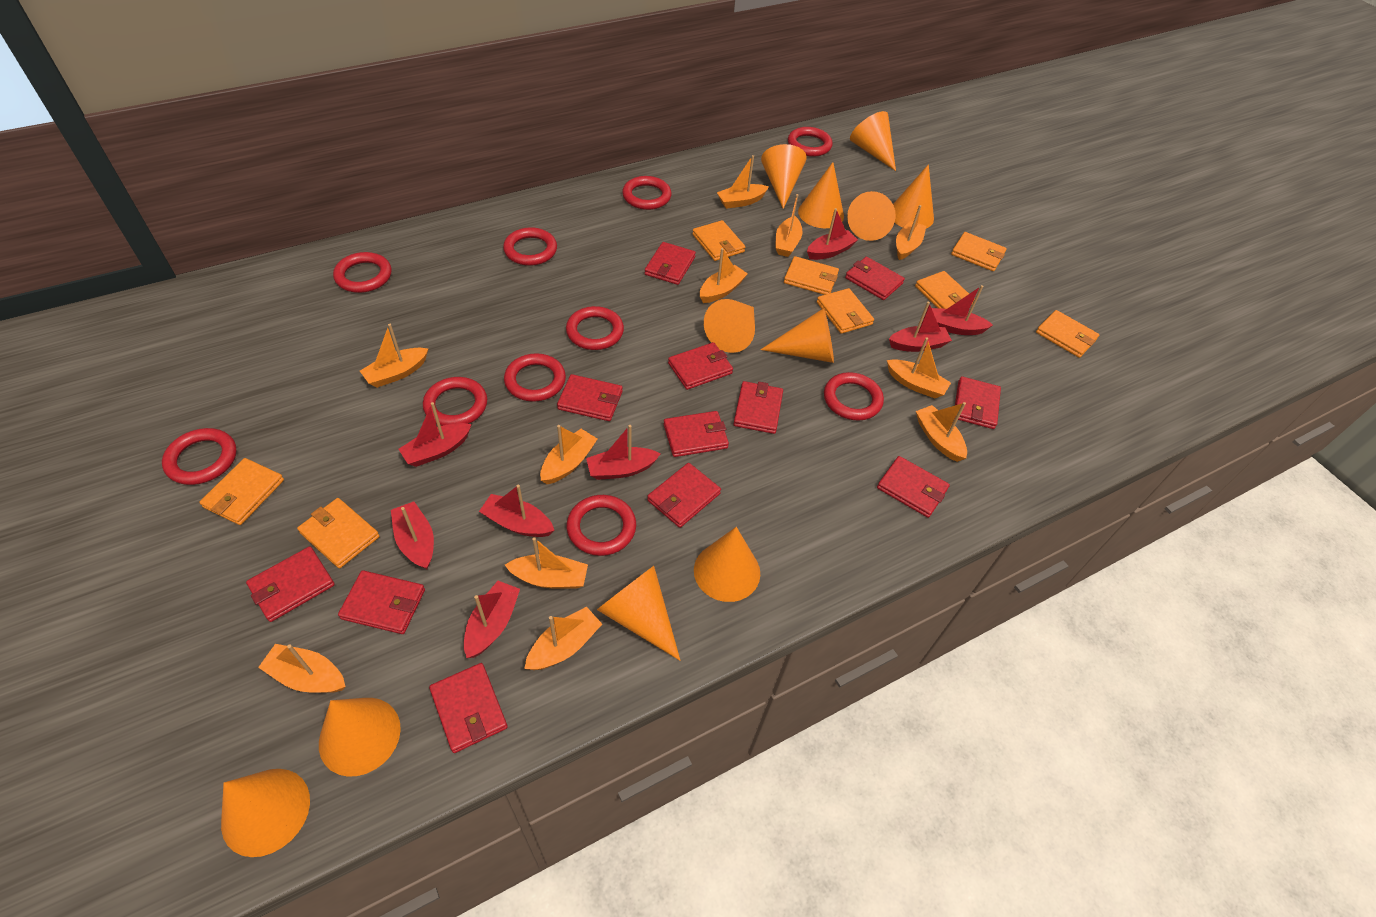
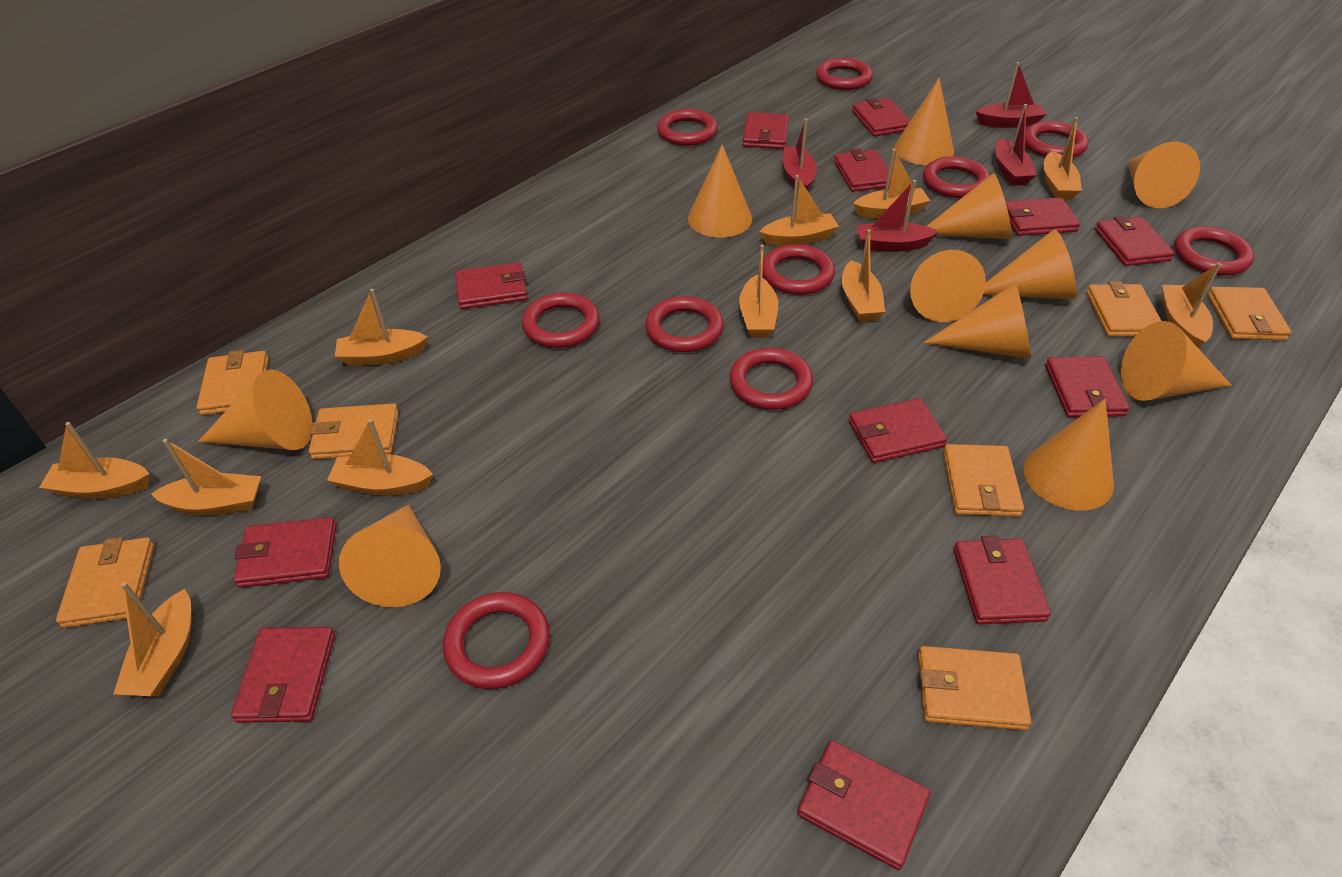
orange wallet: 8 -> 7
red boat: 8 -> 4

